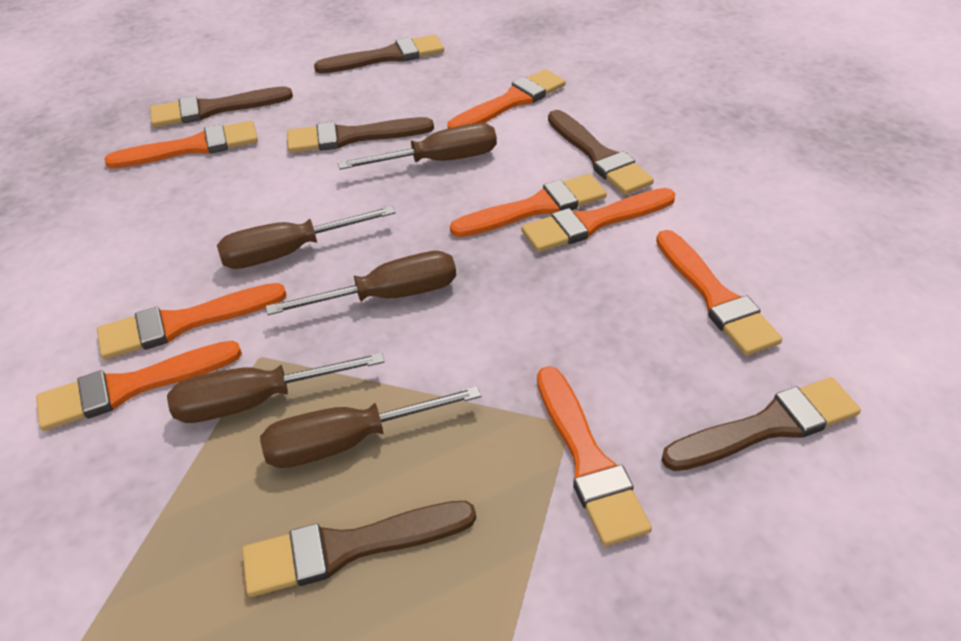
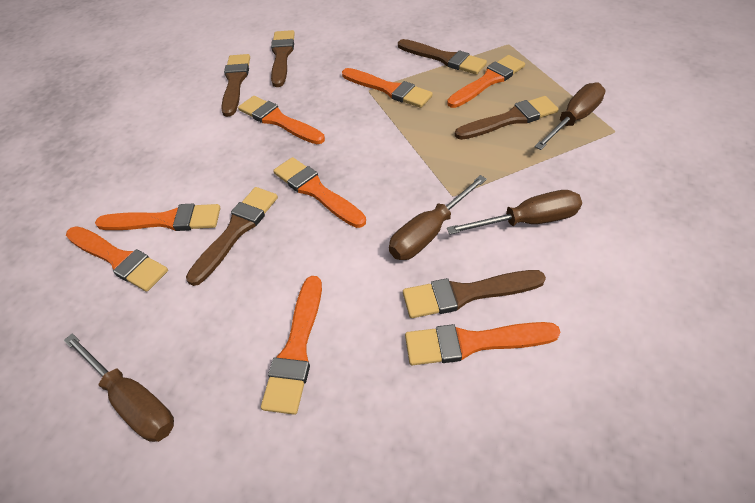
brown screwdriver: 5 -> 4

